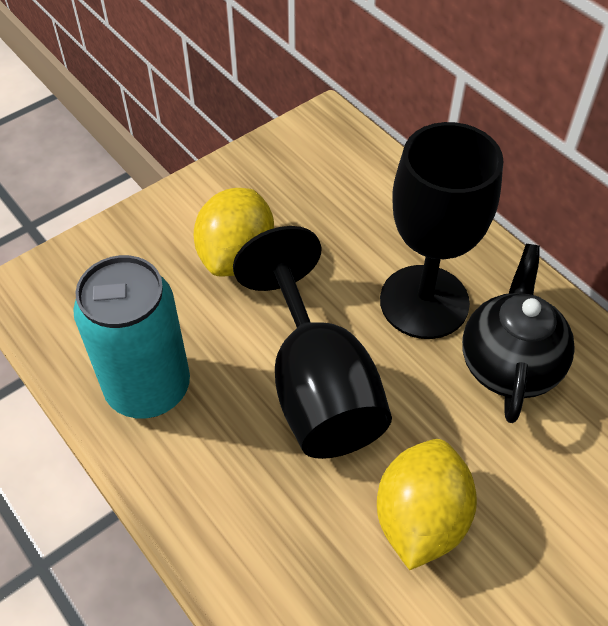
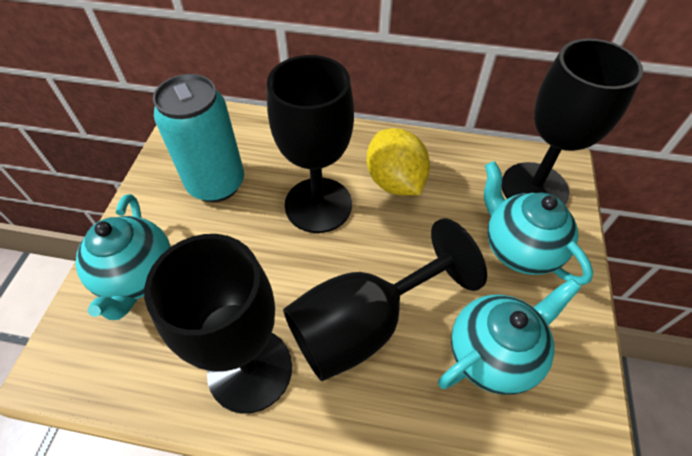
black goblet: 2 -> 4
black teapot: 1 -> 0
turquoise teapot: 0 -> 3
yellow lemon: 2 -> 1

